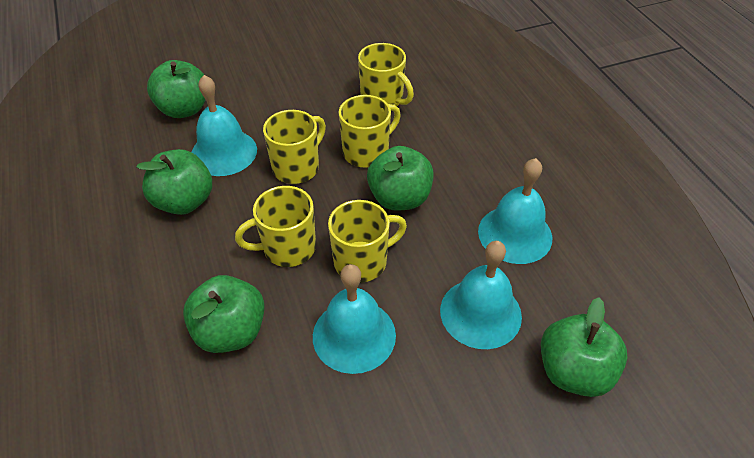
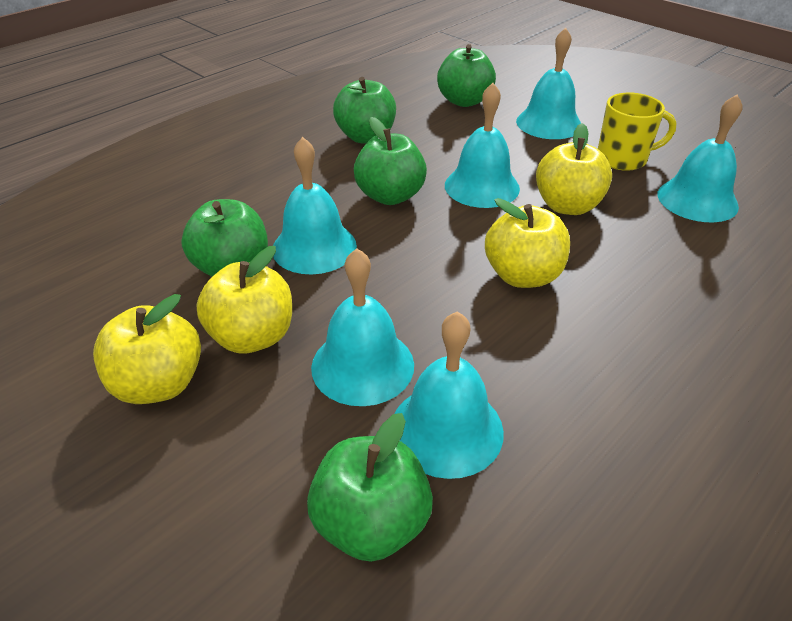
turquoise bell: 4 -> 6
yellow apple: 0 -> 4
yellow mug: 5 -> 1

